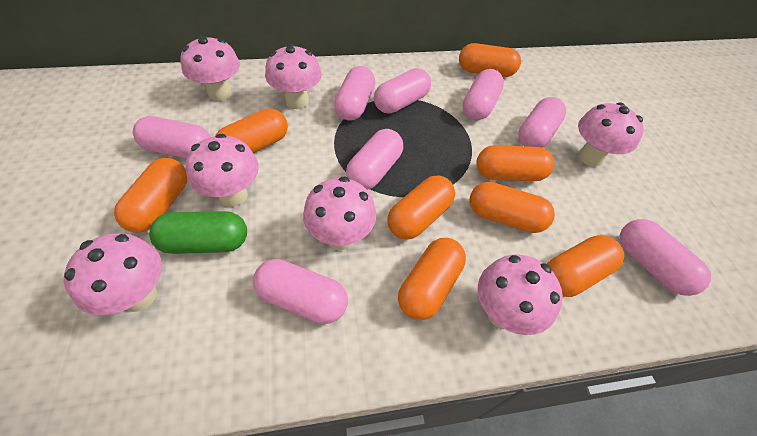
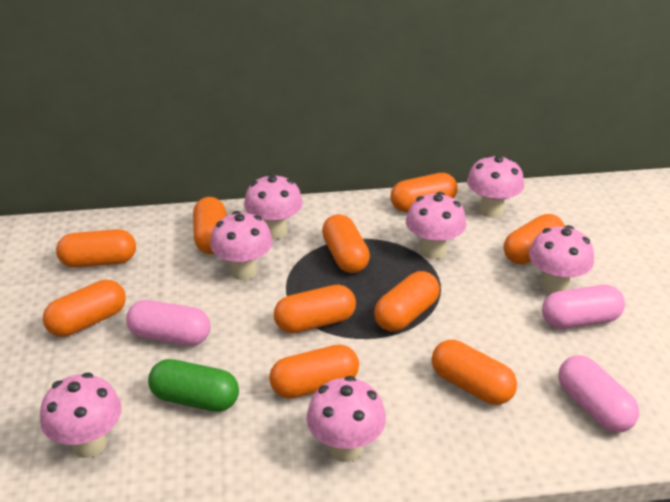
orange capsule: 8 -> 10
pink capsule: 8 -> 3

